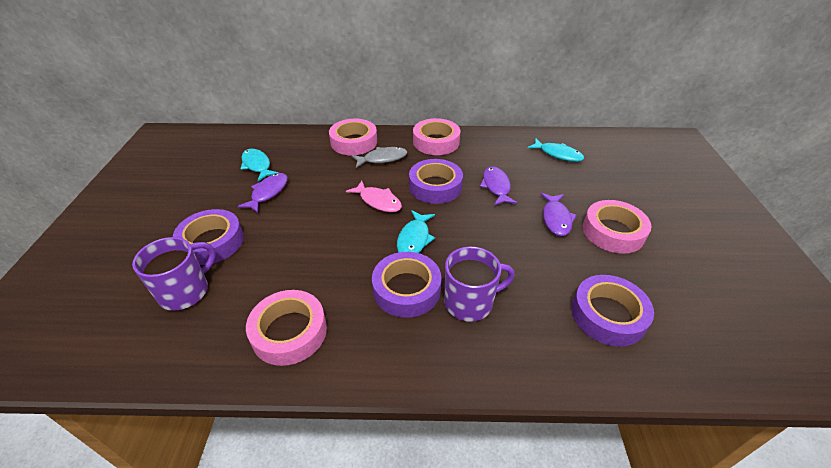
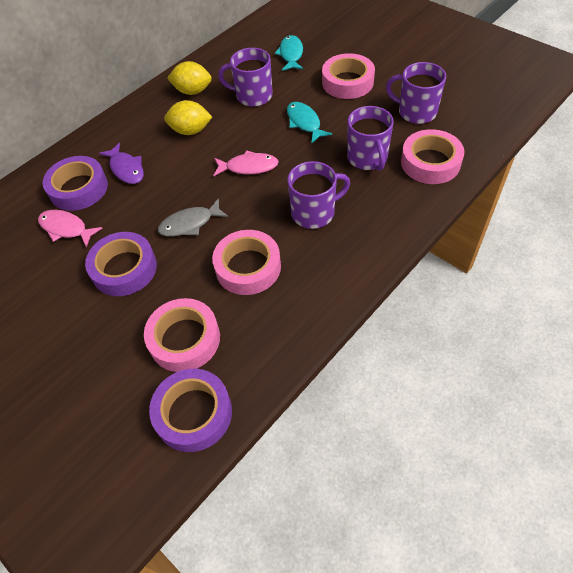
pink fish: 1 -> 2
purple fish: 3 -> 1
purple mug: 2 -> 4
purple tape: 4 -> 3
turquoise fish: 3 -> 2
yellow lemon: 0 -> 2

